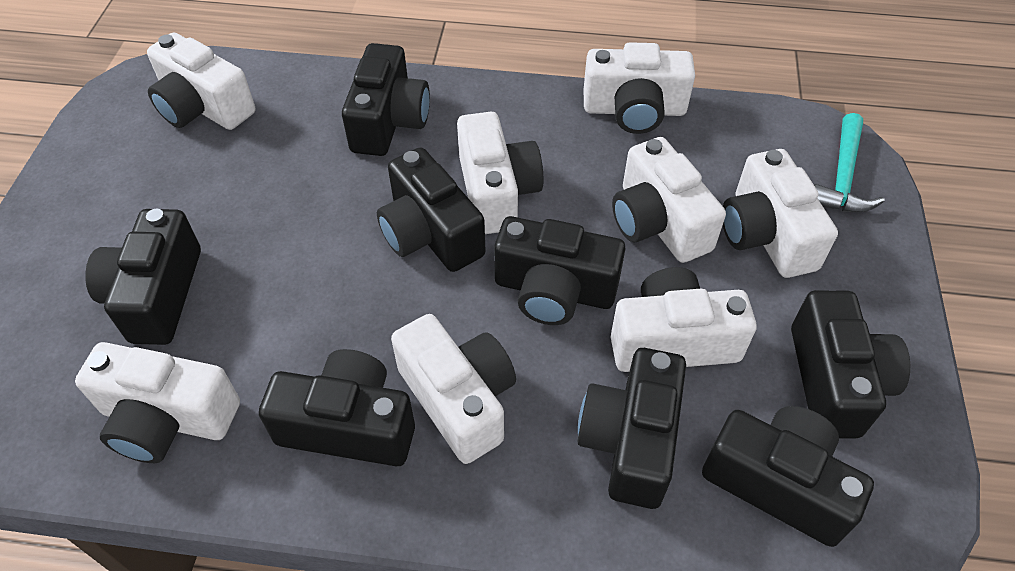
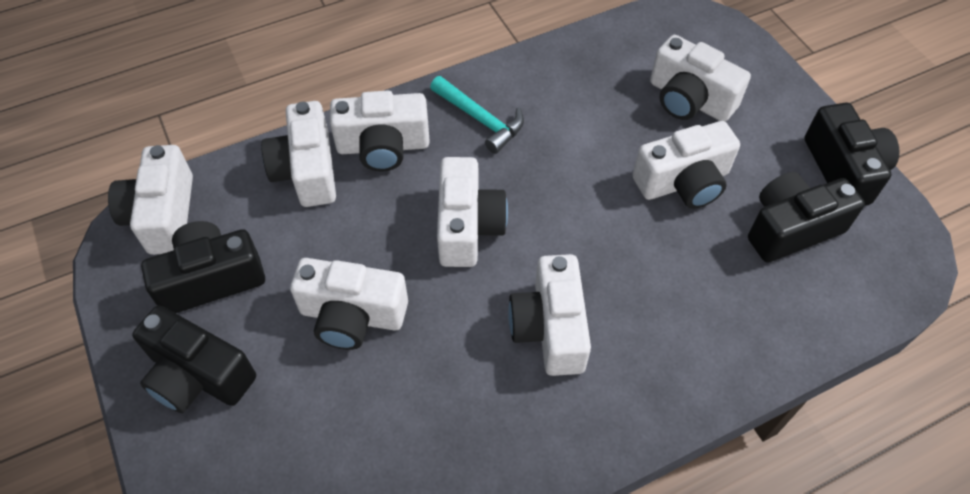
black camera: 8 -> 4

